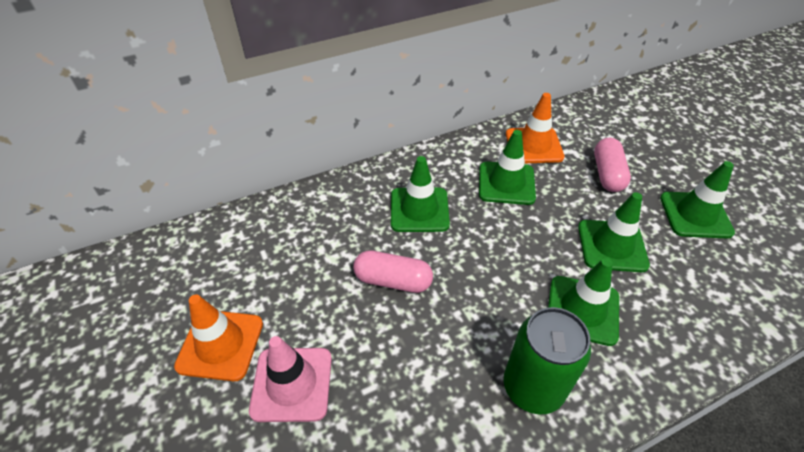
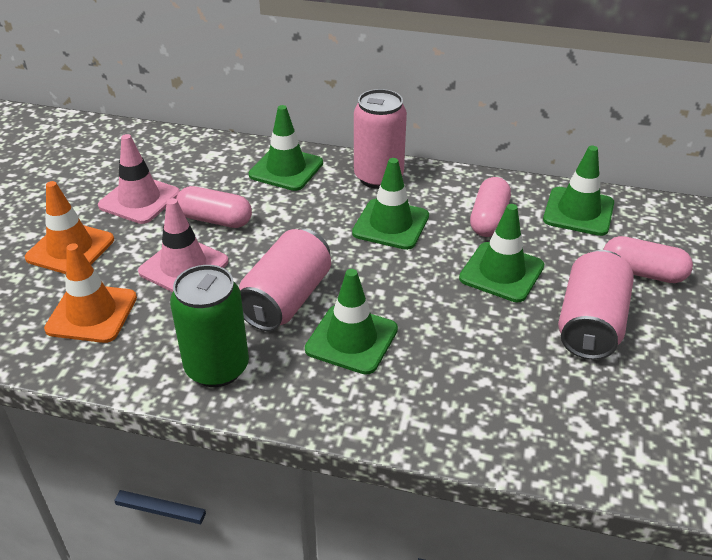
pink can: 0 -> 3
pink capsule: 2 -> 3
pink traffic cone: 1 -> 2

